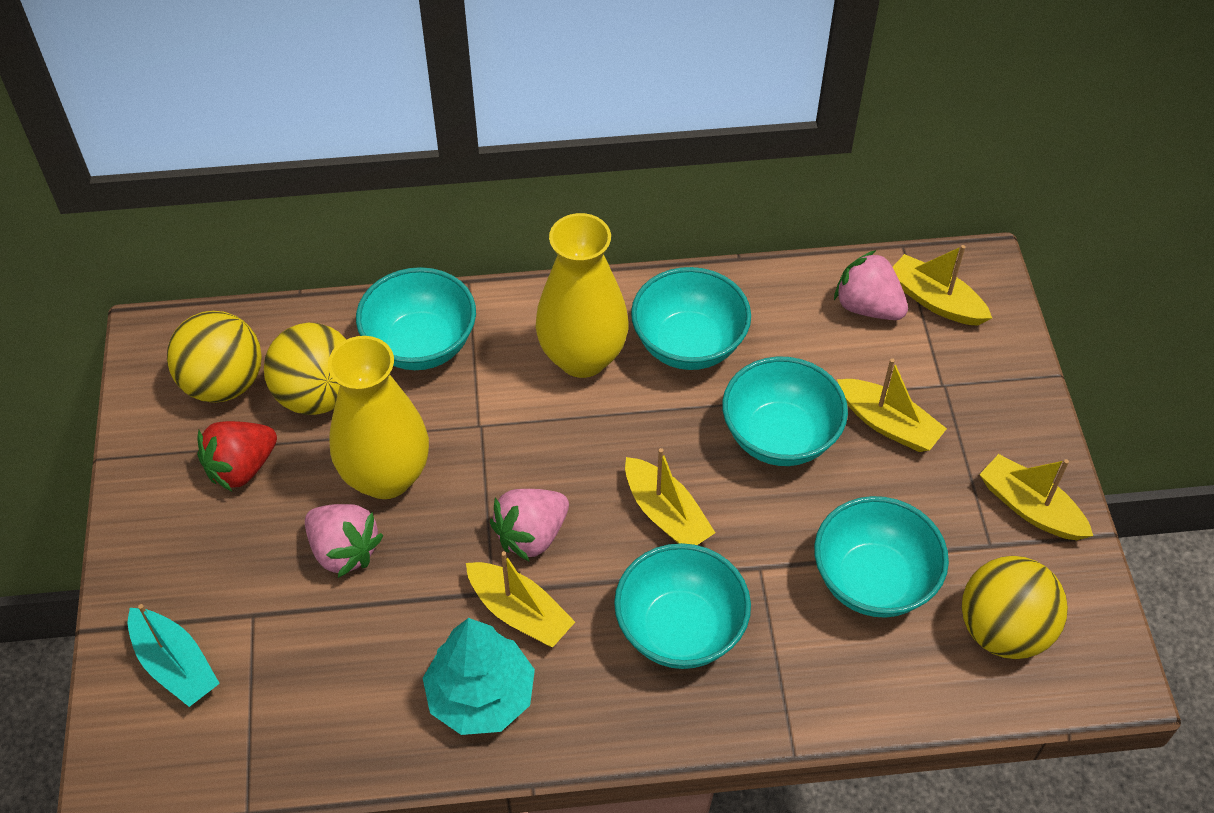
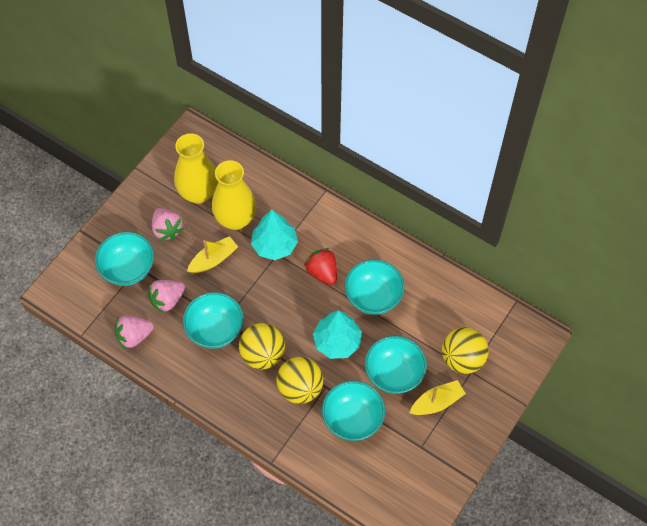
turquoise boat: 1 -> 0
turquoise tree: 1 -> 2
yellow boat: 5 -> 2

